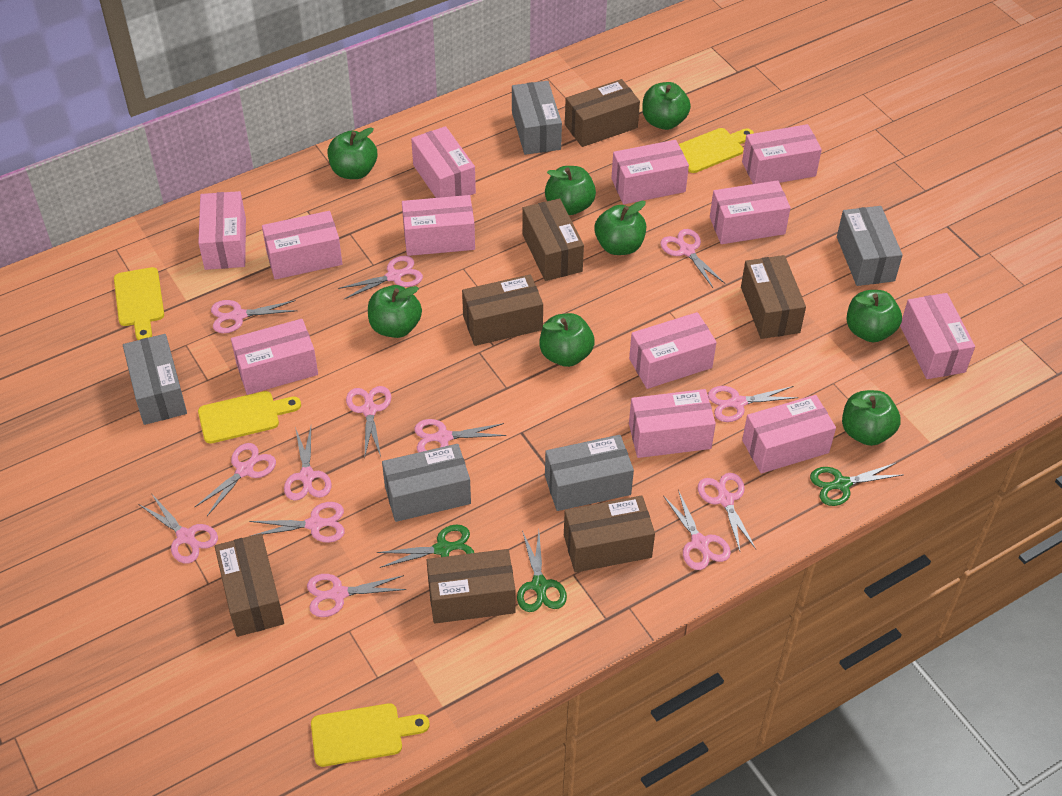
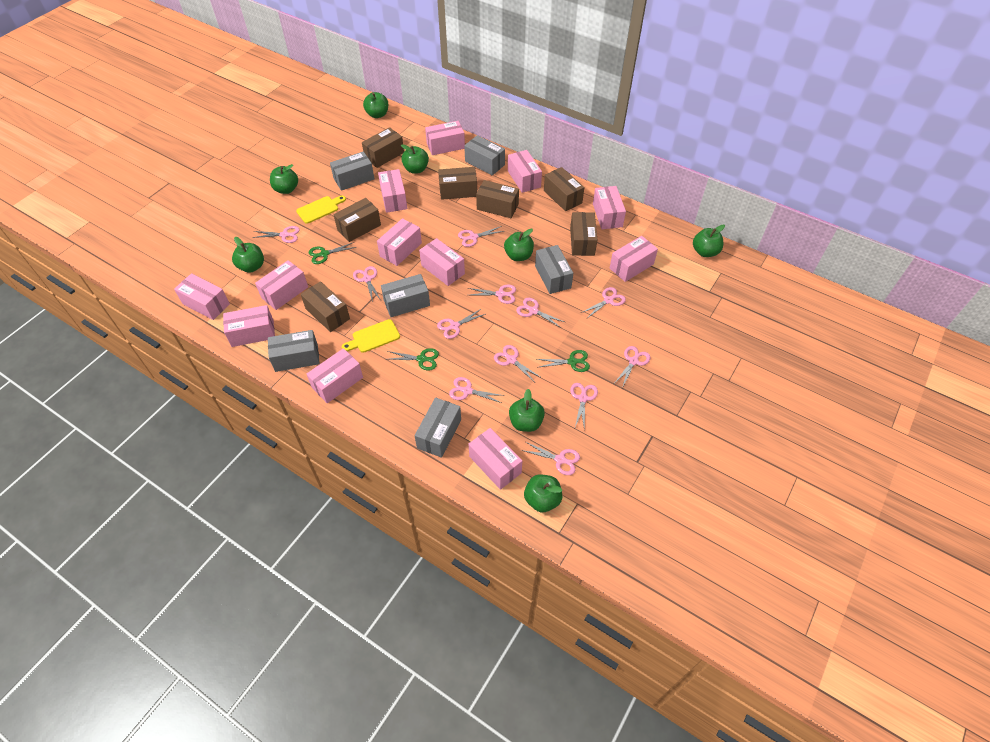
grey box: 5 -> 6
pink scissors: 13 -> 12
yellow cutting board: 4 -> 2

